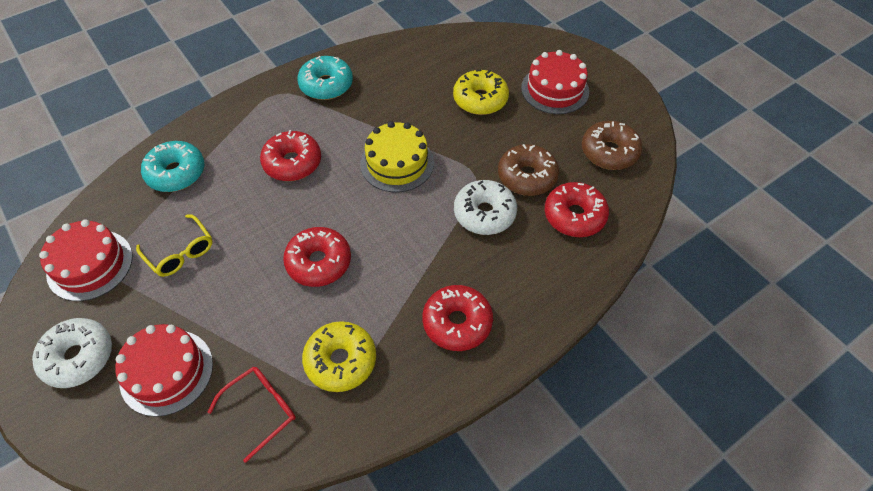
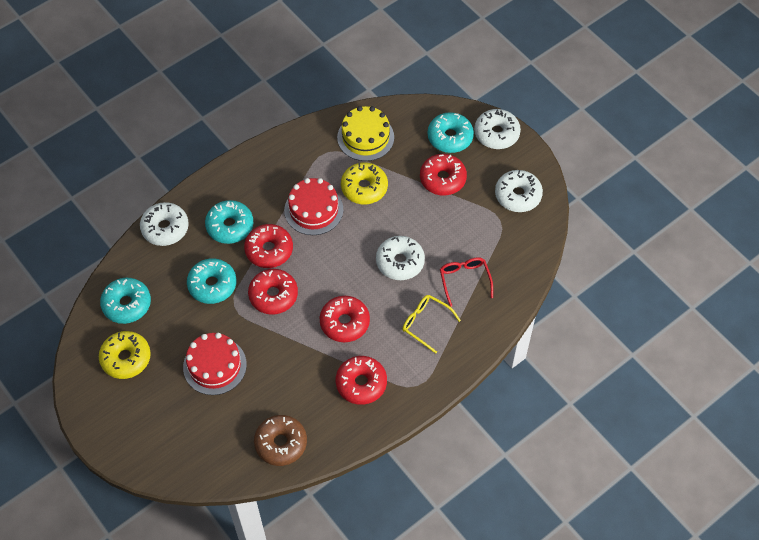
brown donut: 2 -> 1
red cake: 3 -> 2
red donut: 4 -> 5
turquoise donut: 2 -> 4
white donut: 2 -> 4

